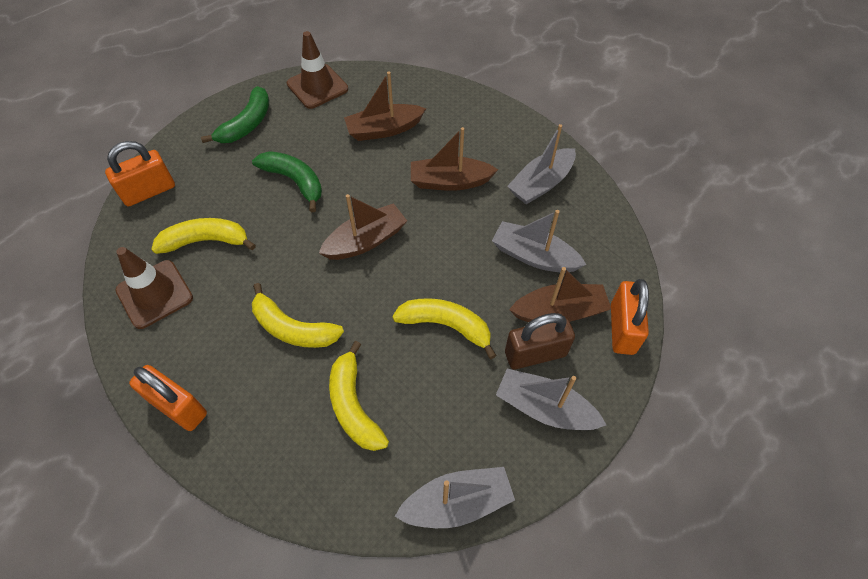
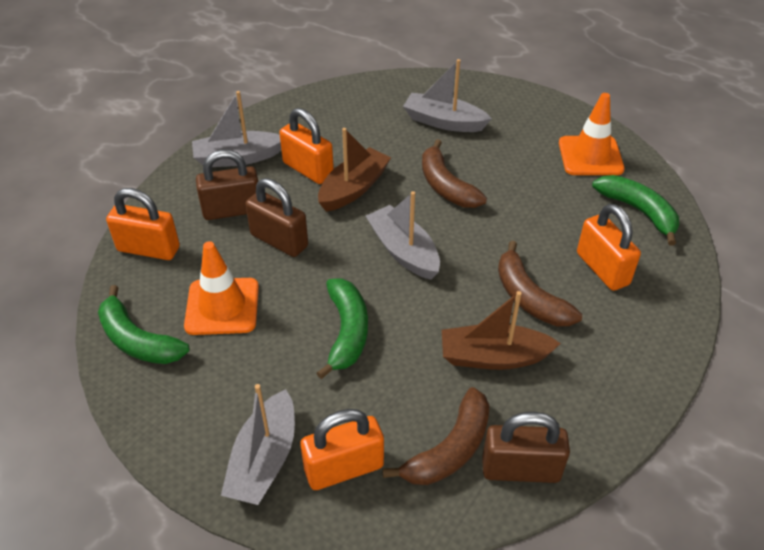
brown banana: 0 -> 3
brown boat: 4 -> 2
brown padlock: 1 -> 3
brown traffic cone: 2 -> 0
green banana: 2 -> 3
orange padlock: 3 -> 4
orange traffic cone: 0 -> 2
yellow banana: 4 -> 0

